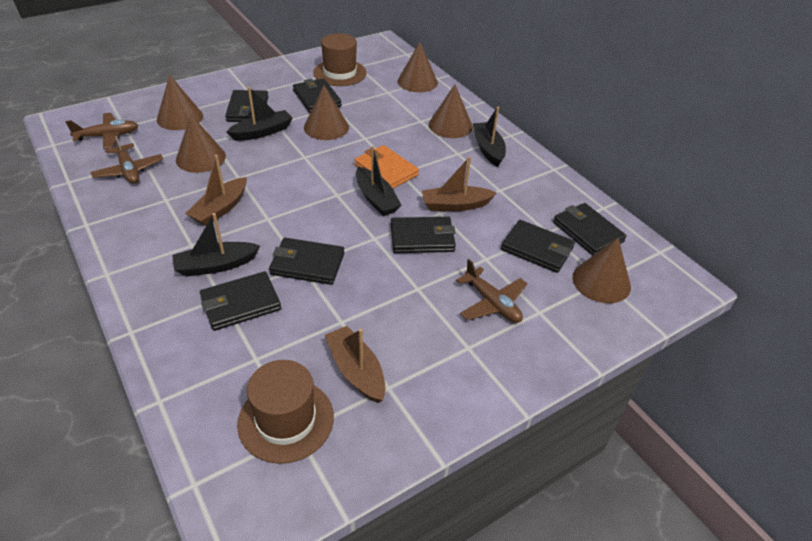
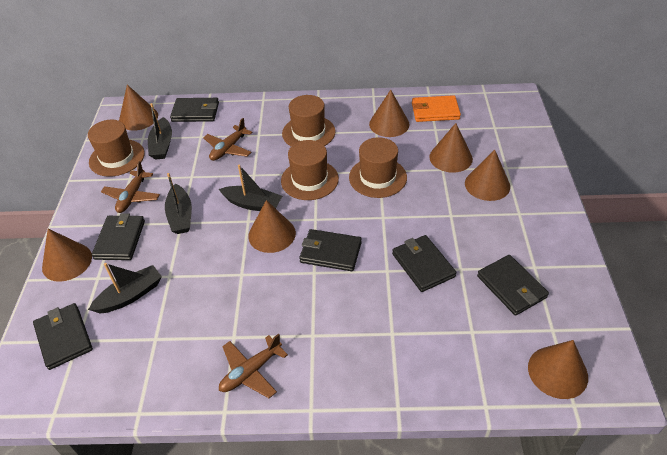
black wallet: 7 -> 6
brown boat: 3 -> 0
brown cone: 6 -> 7
brown hat: 2 -> 4

